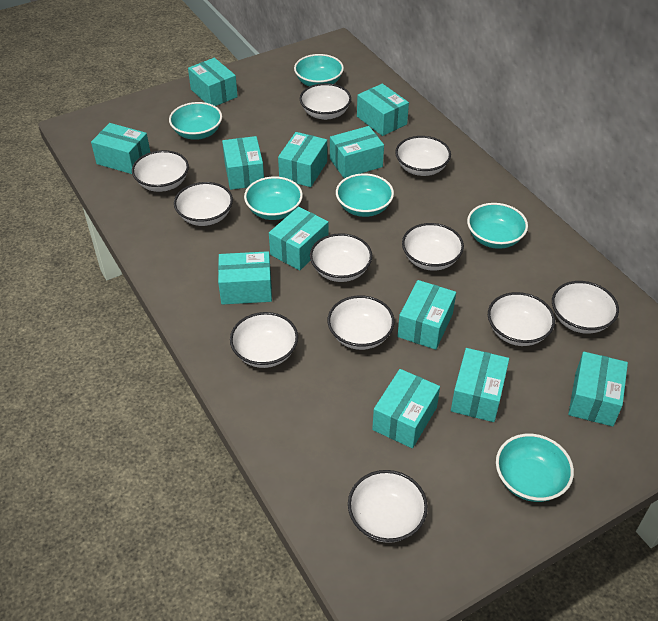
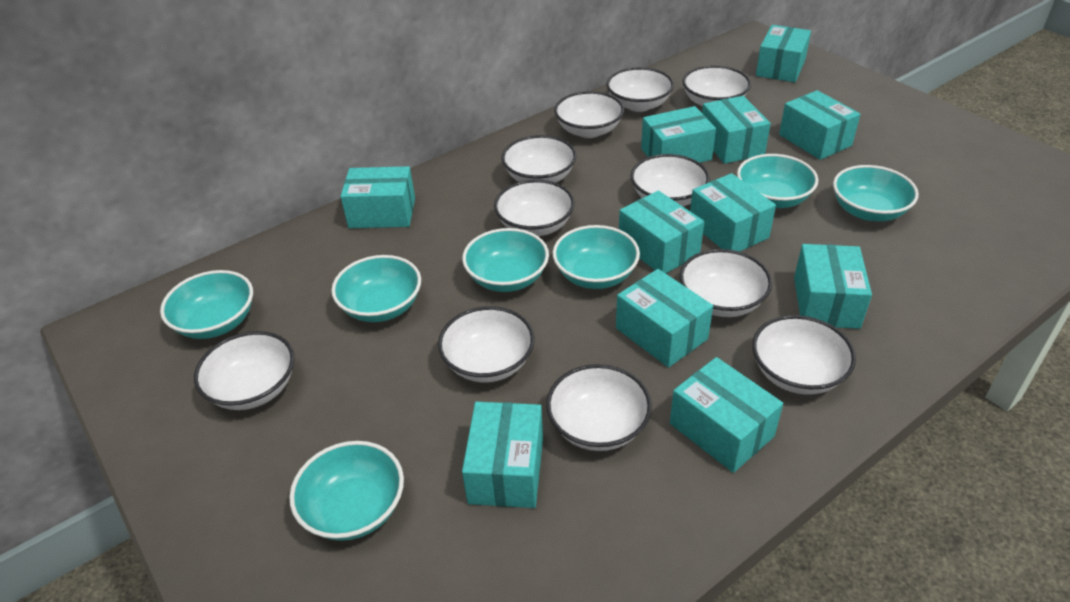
turquoise bowl: 6 -> 7
turquoise box: 12 -> 11

